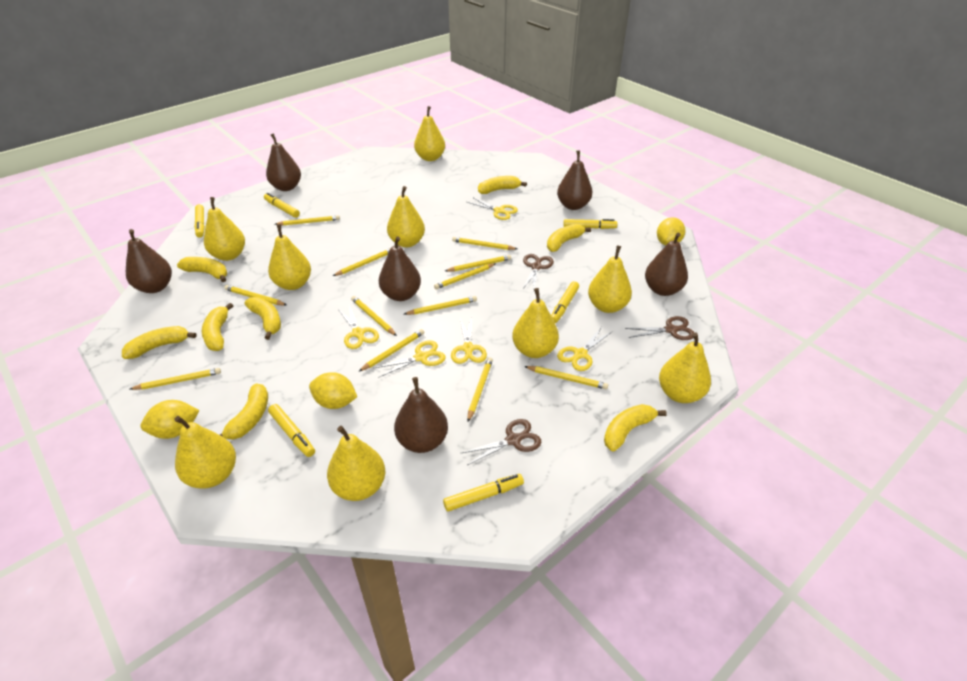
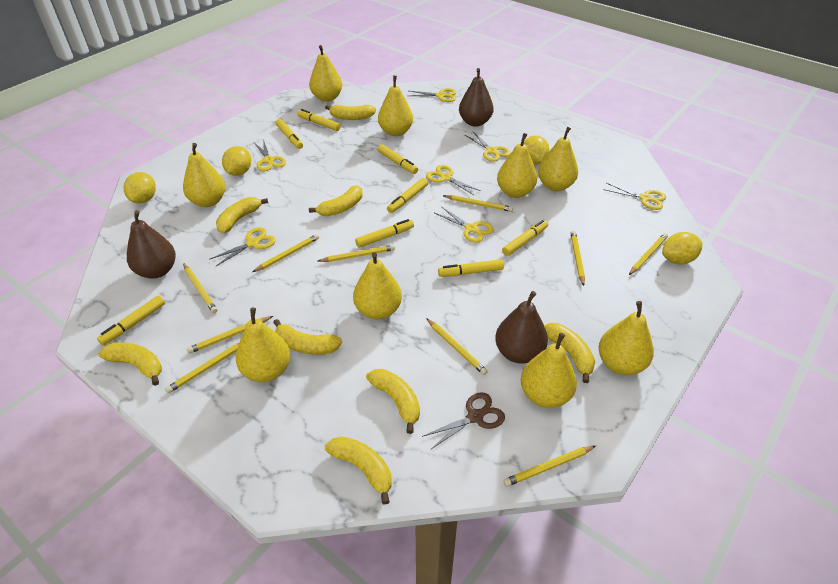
brown pear: 6 -> 3
brown scissors: 3 -> 1
yellow lemon: 3 -> 4
yellow marker: 6 -> 8
yellow pencil: 12 -> 10
yellow scissors: 5 -> 7

